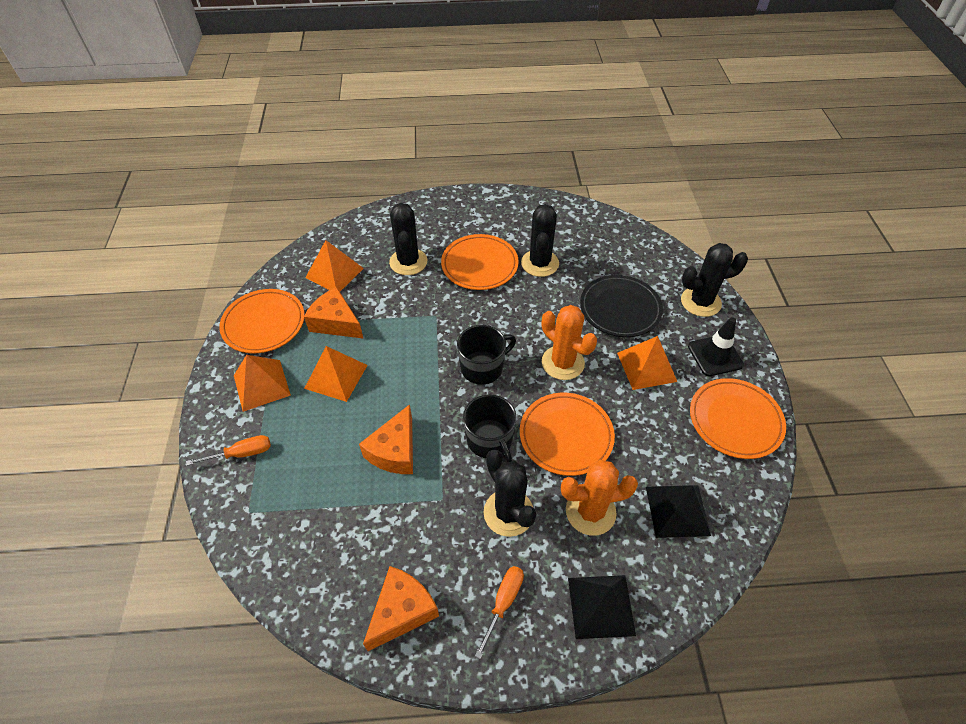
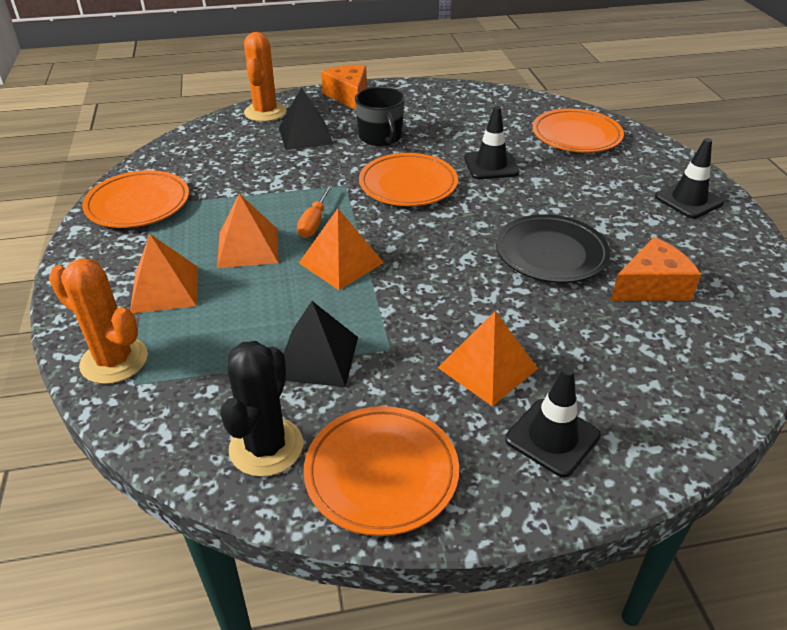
black cactus: 4 -> 1
black mug: 2 -> 1
black traffic cone: 1 -> 3
orange cheese: 3 -> 2
orange screwdriver: 2 -> 1

